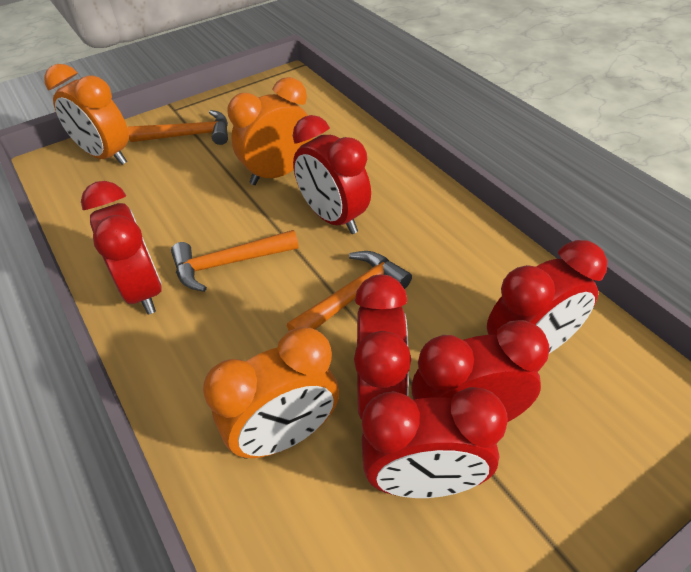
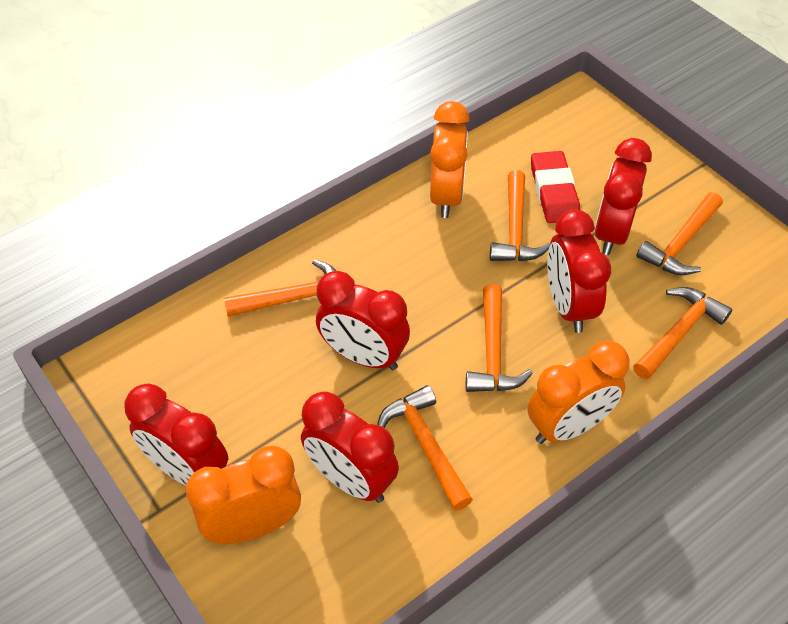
orange hammer: 3 -> 6
red clock: 6 -> 5
red eraser: 0 -> 1

